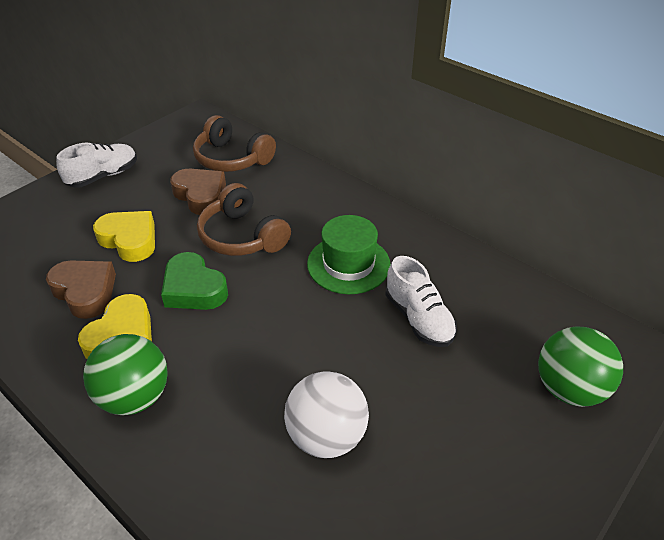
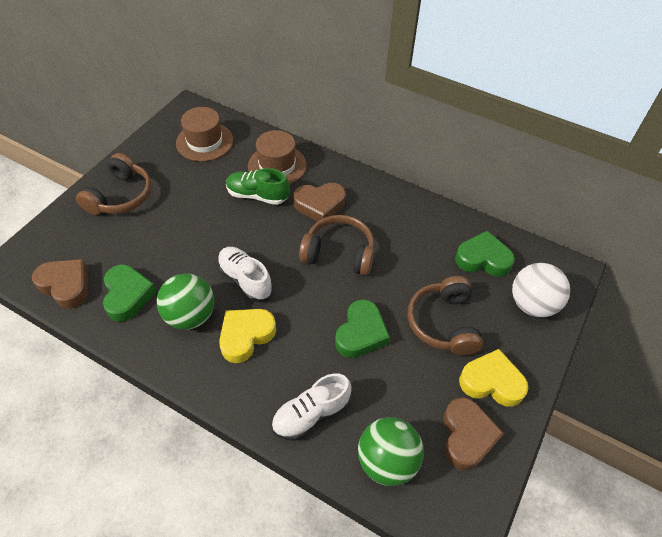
brown hat: 0 -> 2
brown headphones: 2 -> 3
brown heart: 2 -> 3
green hat: 1 -> 0
green heart: 1 -> 3
green shoe: 0 -> 1

